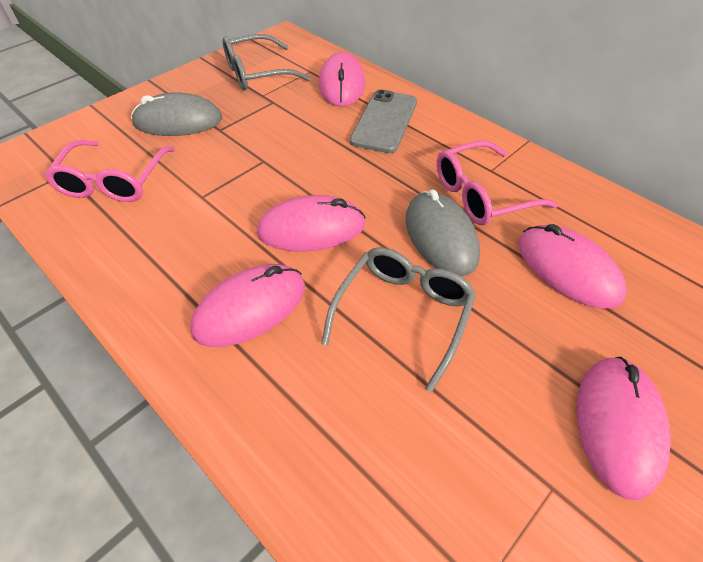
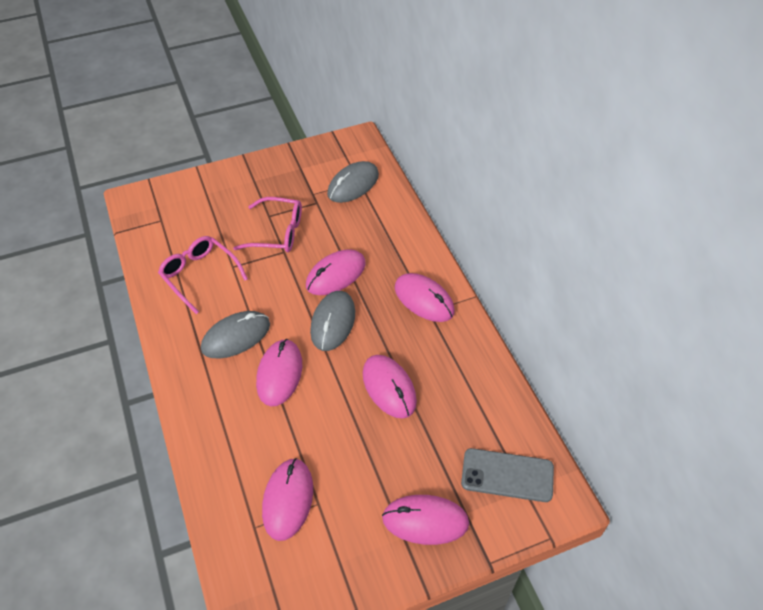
grey glasses: 2 -> 0
grey mouse: 2 -> 3
pink mouse: 5 -> 6

